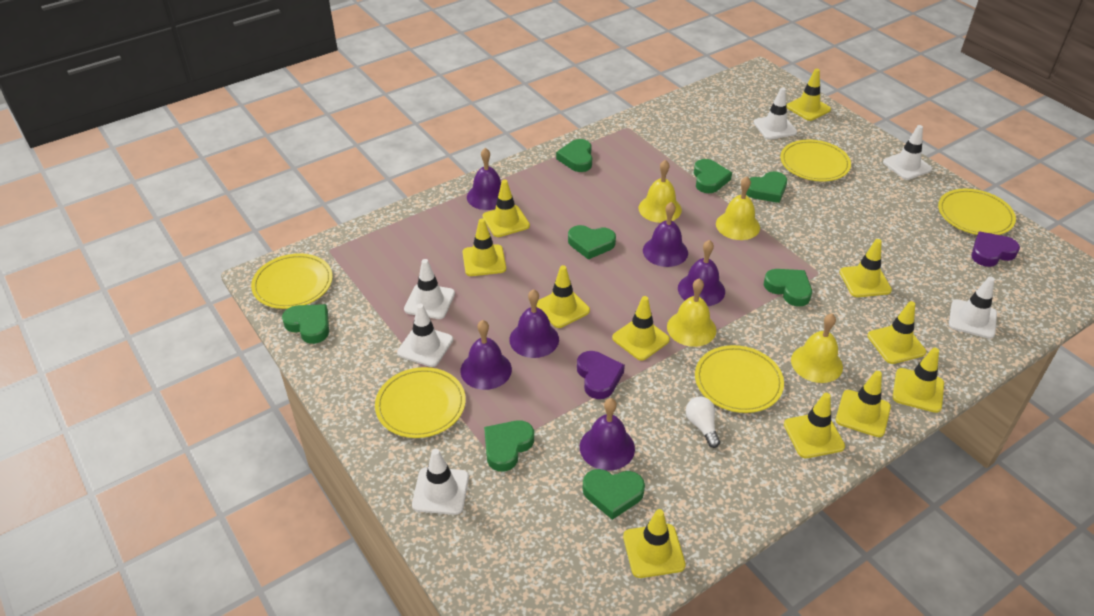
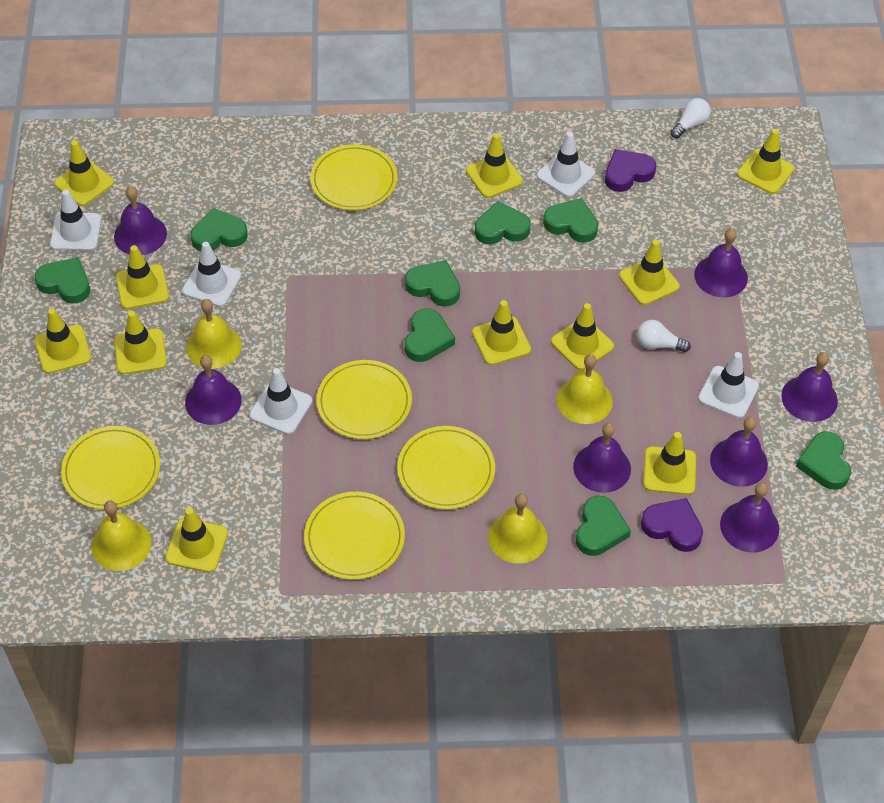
purple bell: 6 -> 7
white light bulb: 1 -> 2
white traffic cone: 6 -> 5

